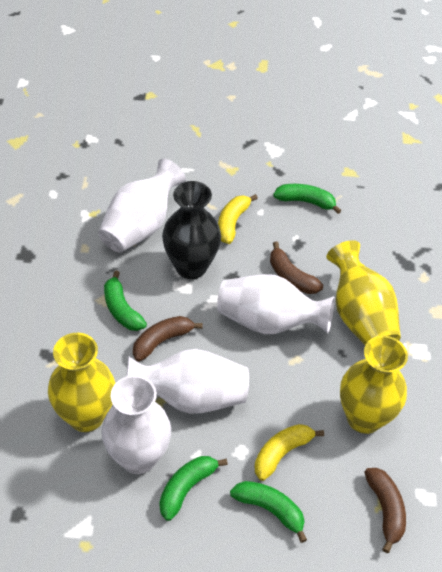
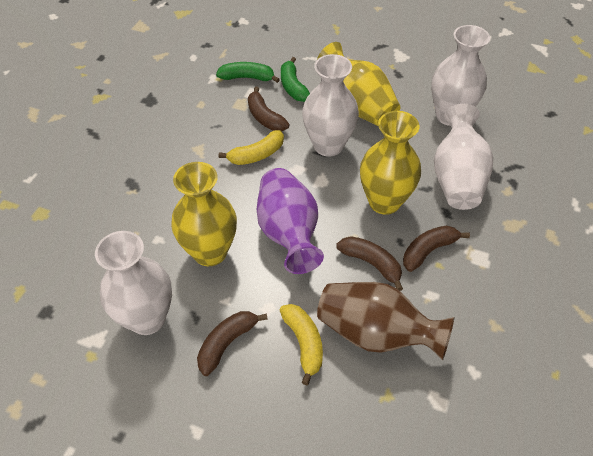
black vase: 1 -> 0
brown banana: 3 -> 4
brown vase: 0 -> 1
green banana: 4 -> 2
purple vase: 0 -> 1

